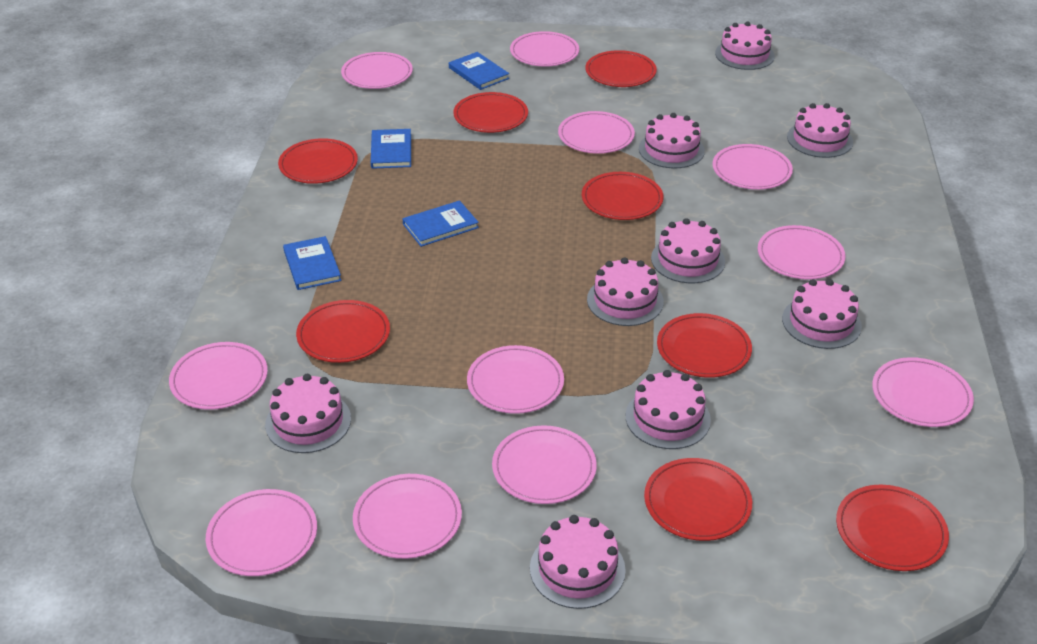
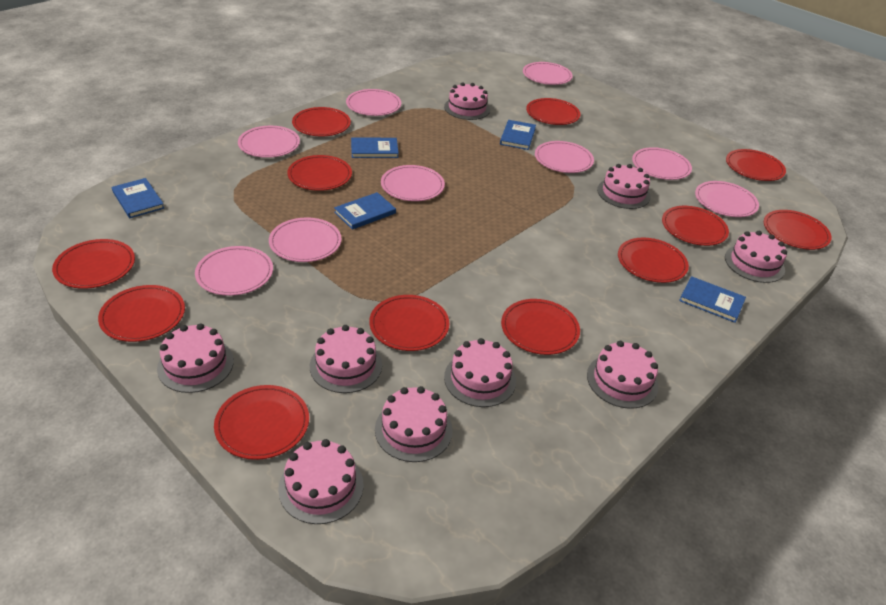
blue book: 4 -> 5
pink plate: 11 -> 9
red plate: 8 -> 12

